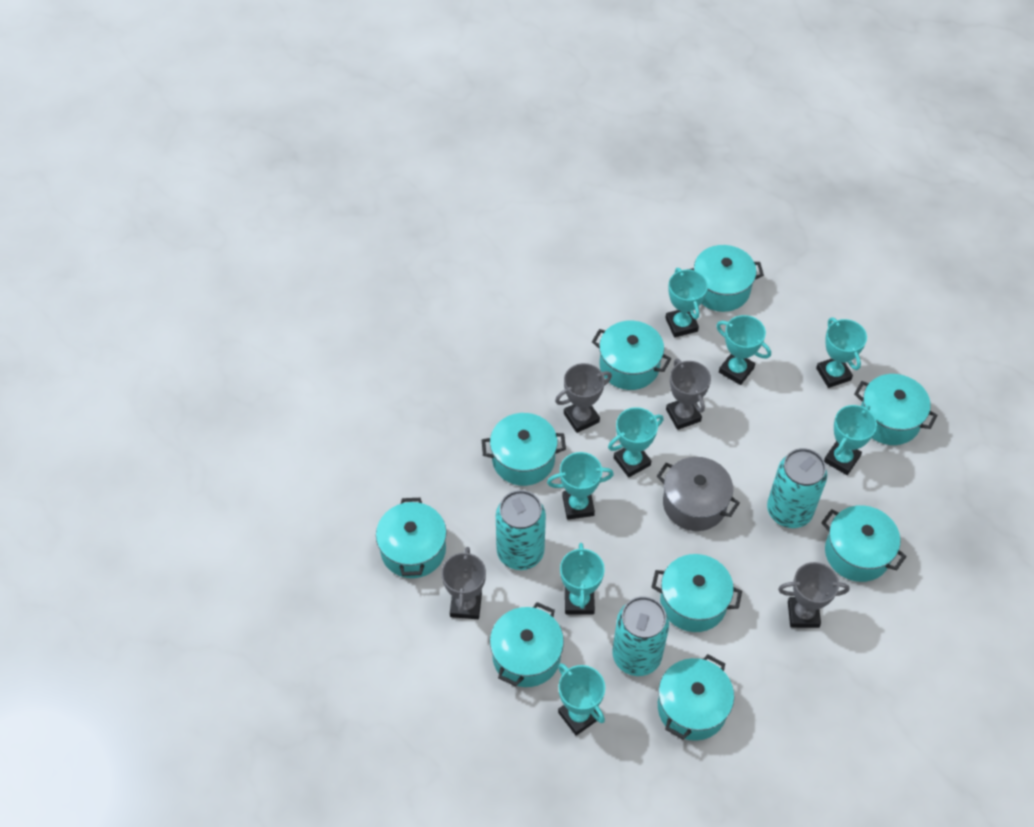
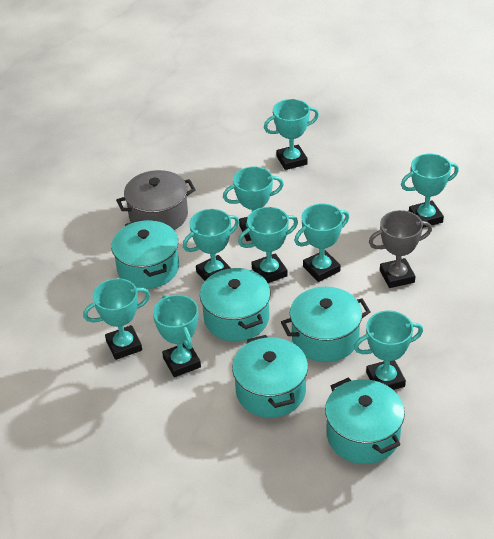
grey trophy: 4 -> 1
turquoise can: 3 -> 0
turquoise pot: 9 -> 5
turquoise trophy: 8 -> 9

